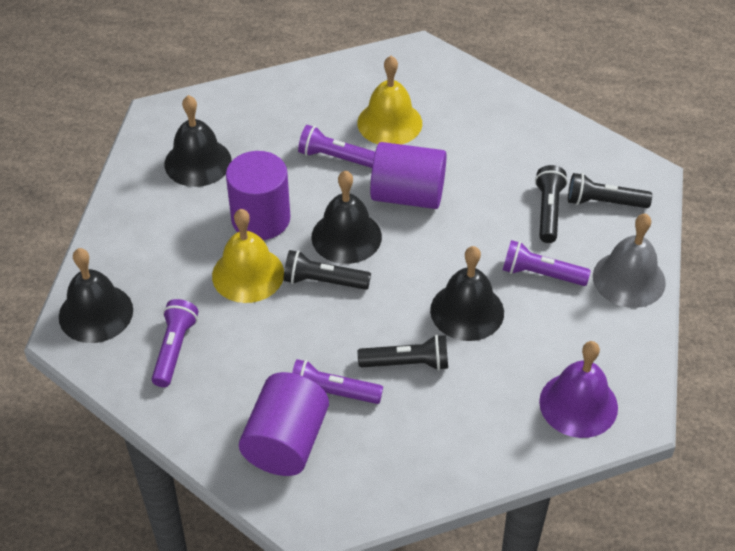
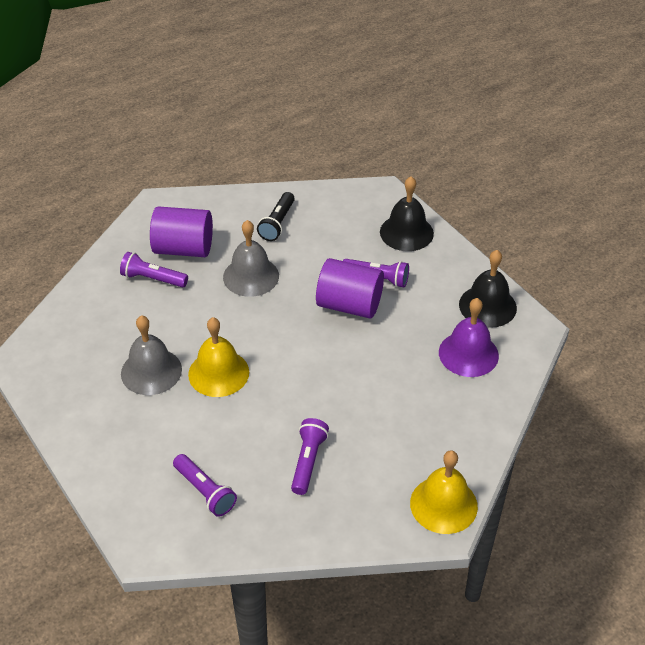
black bell: 4 -> 2
black flashlight: 4 -> 1
grey bell: 1 -> 2
purple cylinder: 3 -> 2

